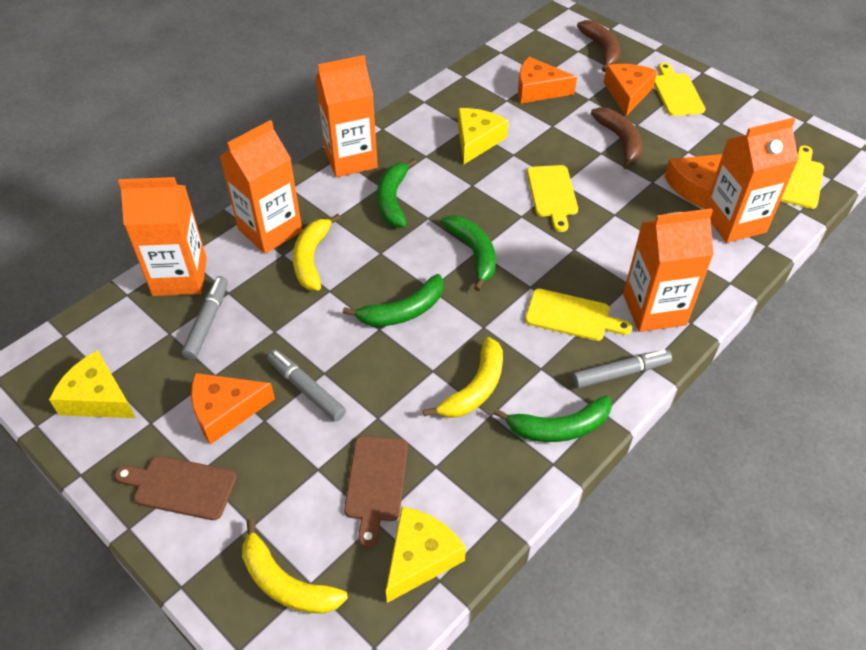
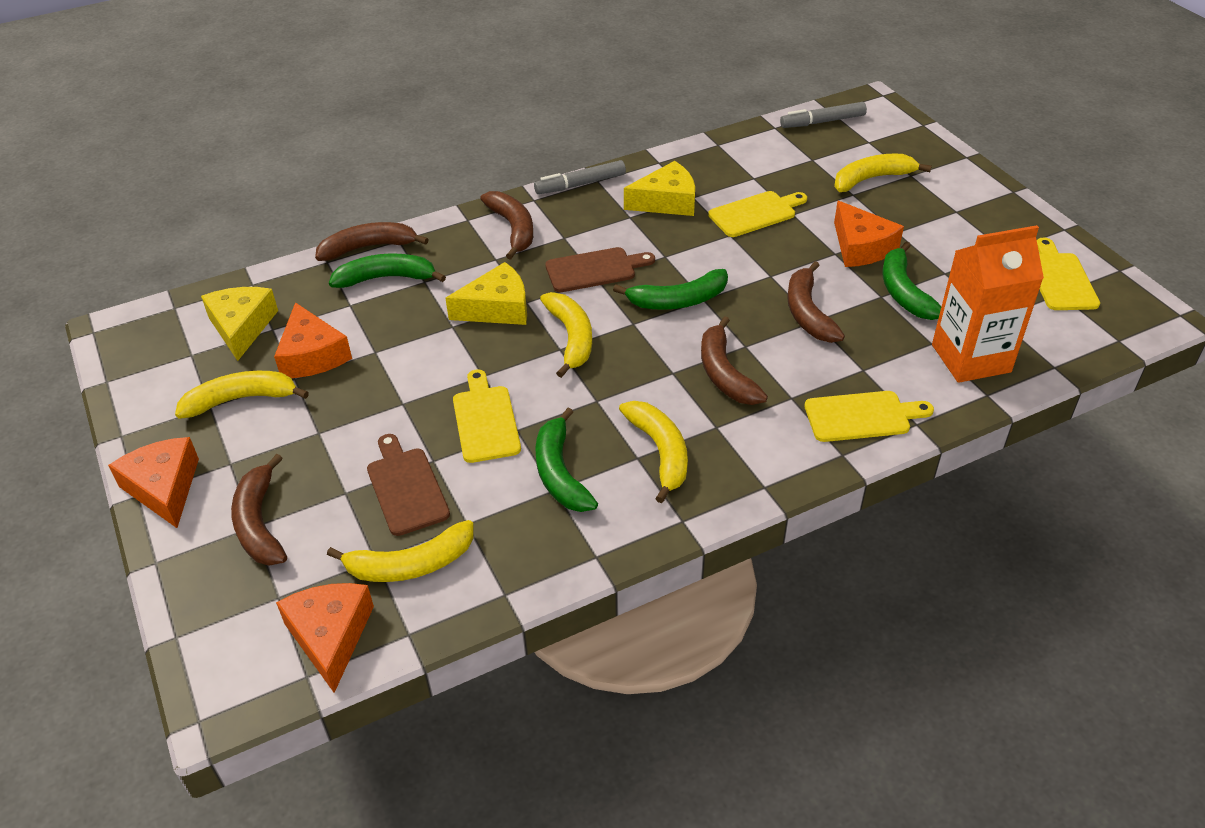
brown banana: 2 -> 5
grey marker: 3 -> 2
orange carton: 5 -> 1
yellow banana: 3 -> 5

